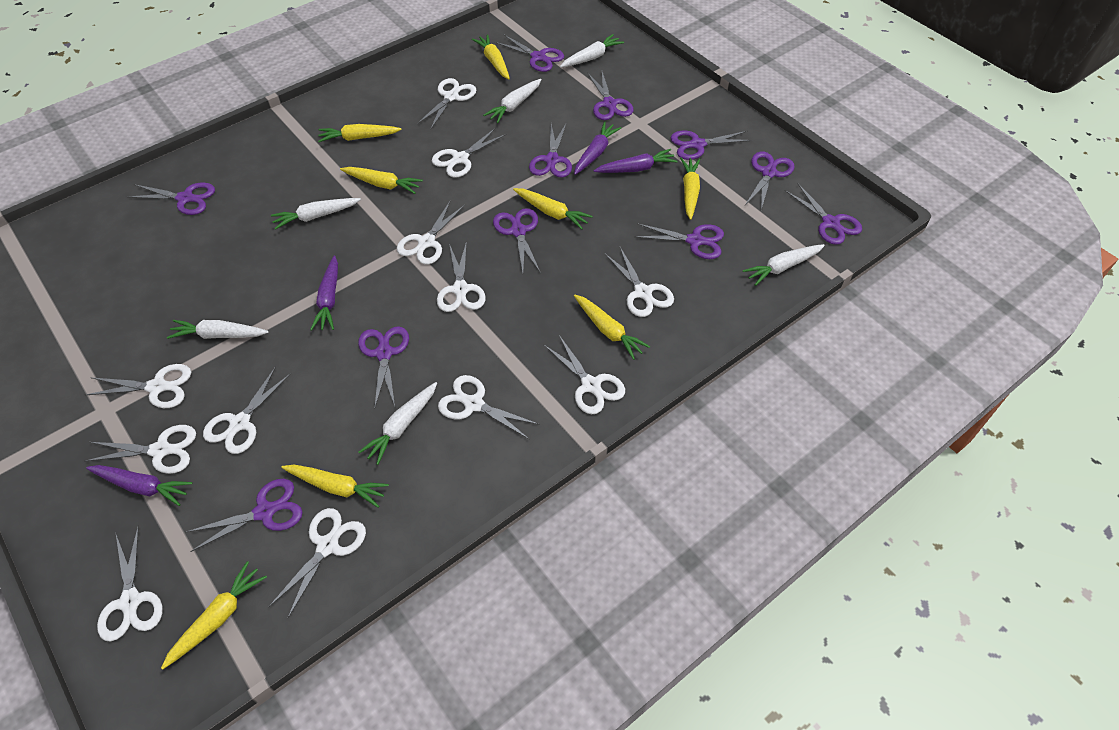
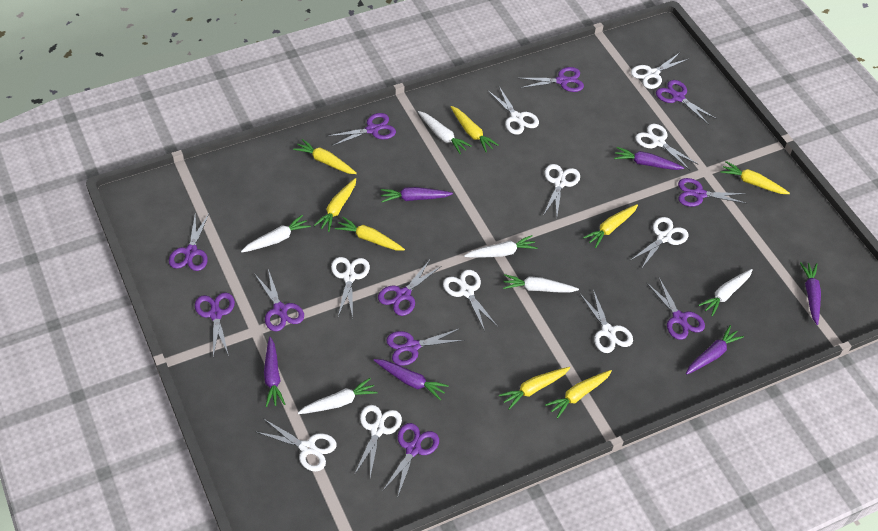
purple carrot: 4 -> 6
white scissors: 12 -> 10

